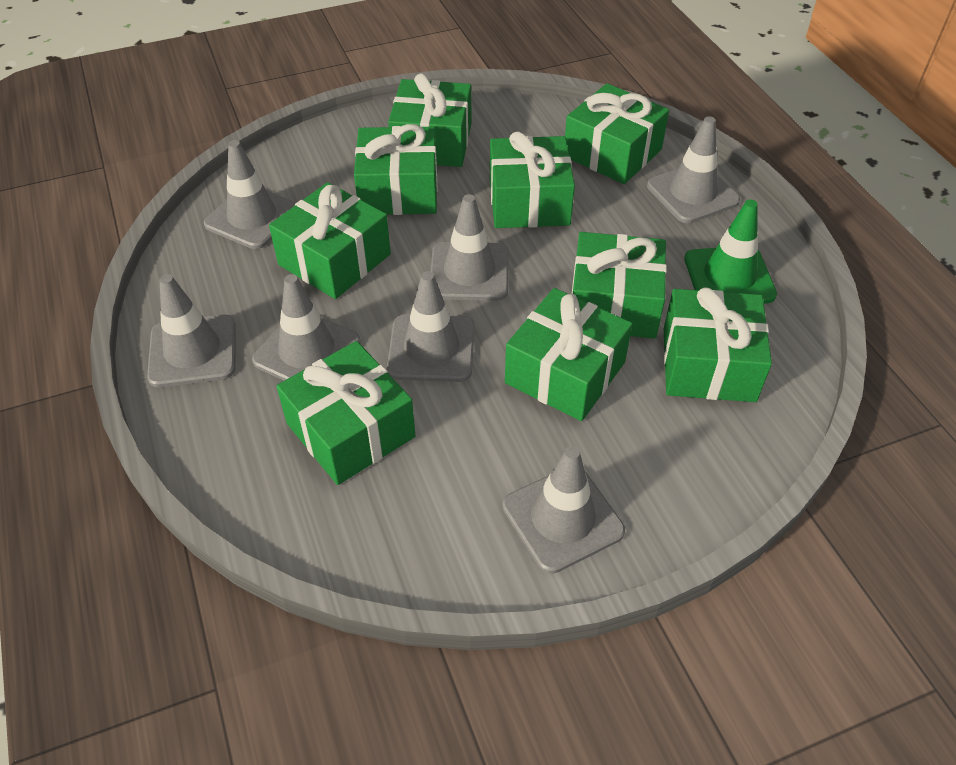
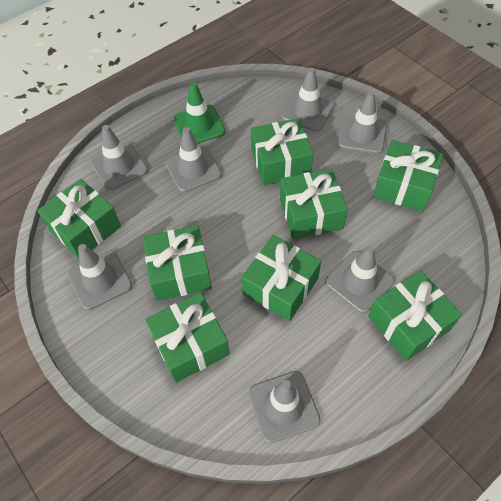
green gift: 9 -> 8

